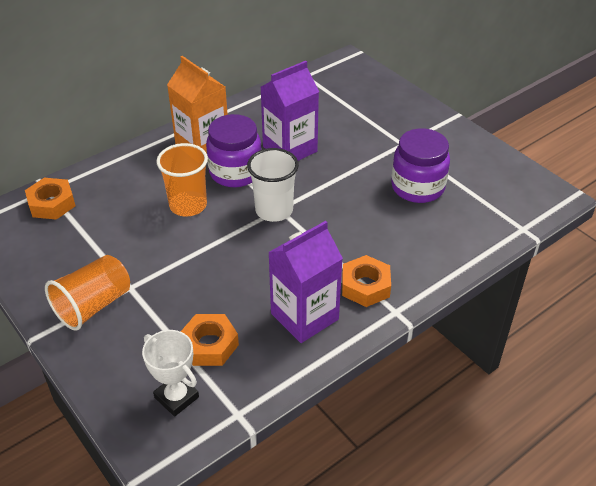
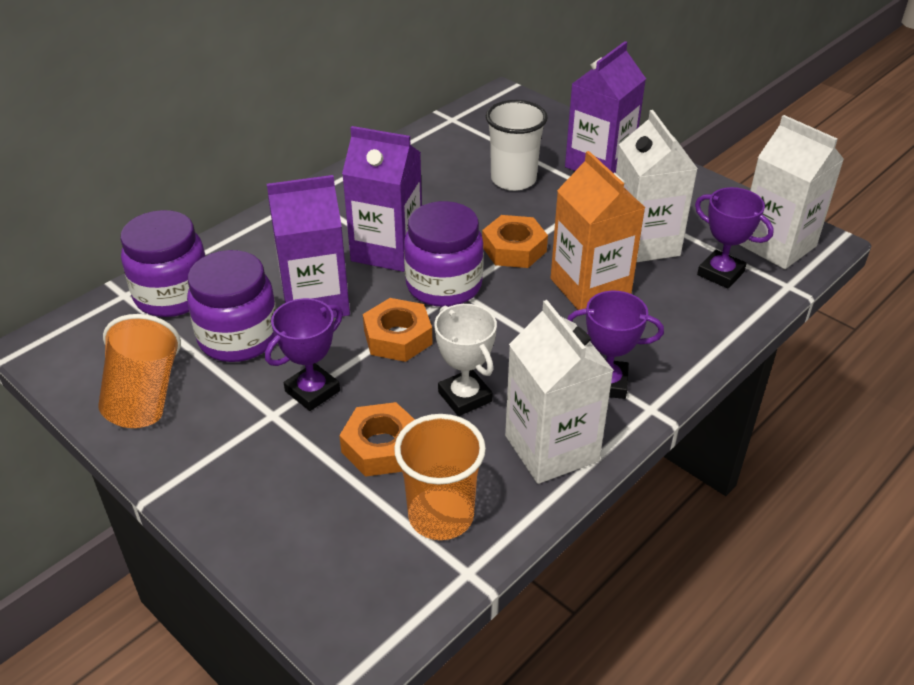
purple carton: 2 -> 3
purple jar: 2 -> 3
purple trophy: 0 -> 3
white carton: 0 -> 3

